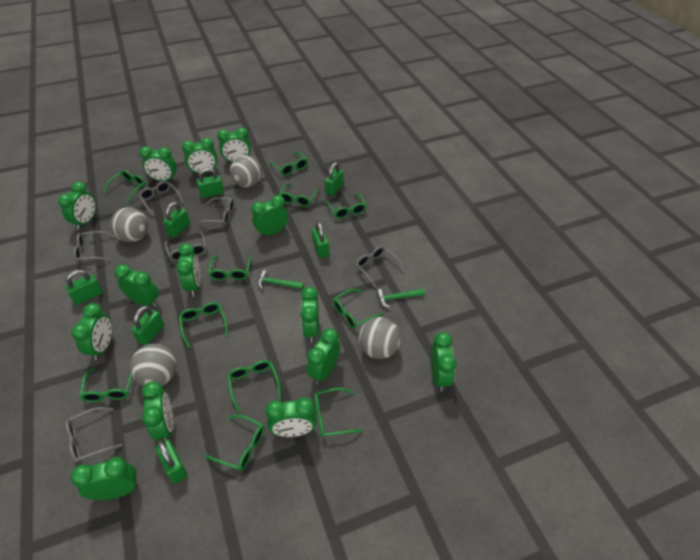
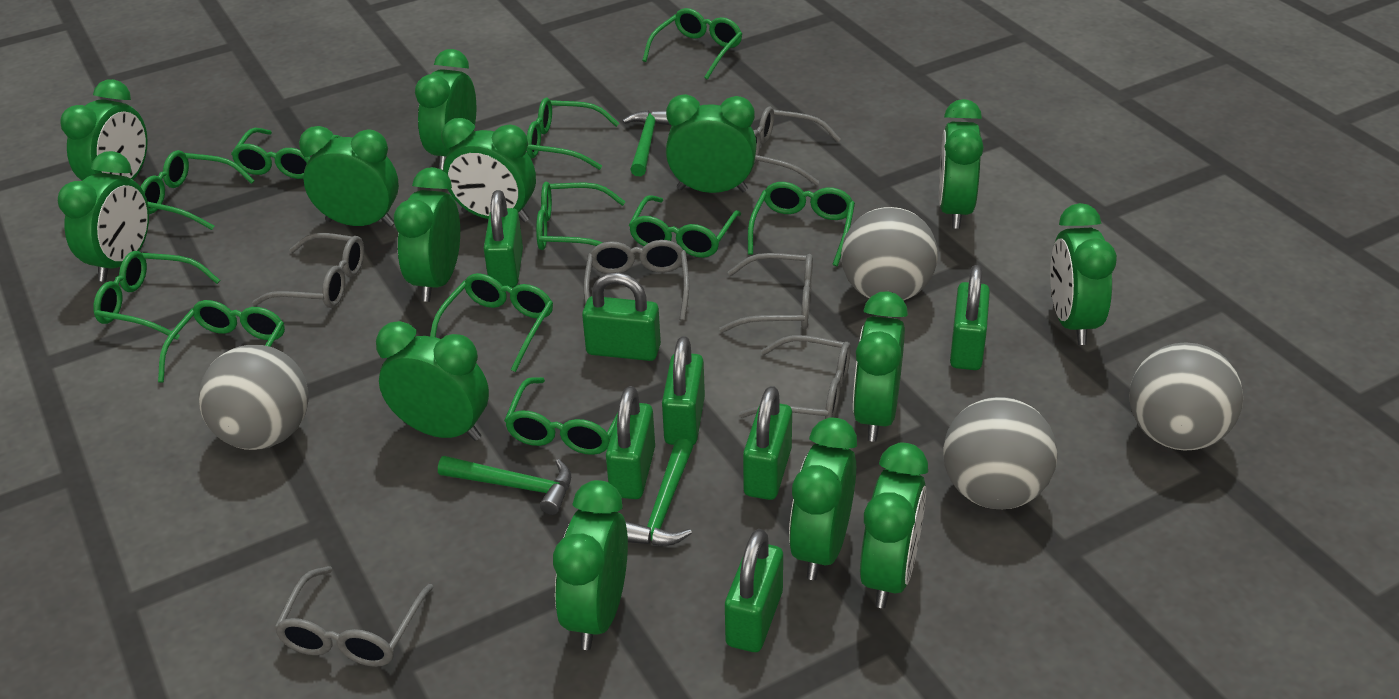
green hammer: 2 -> 3

